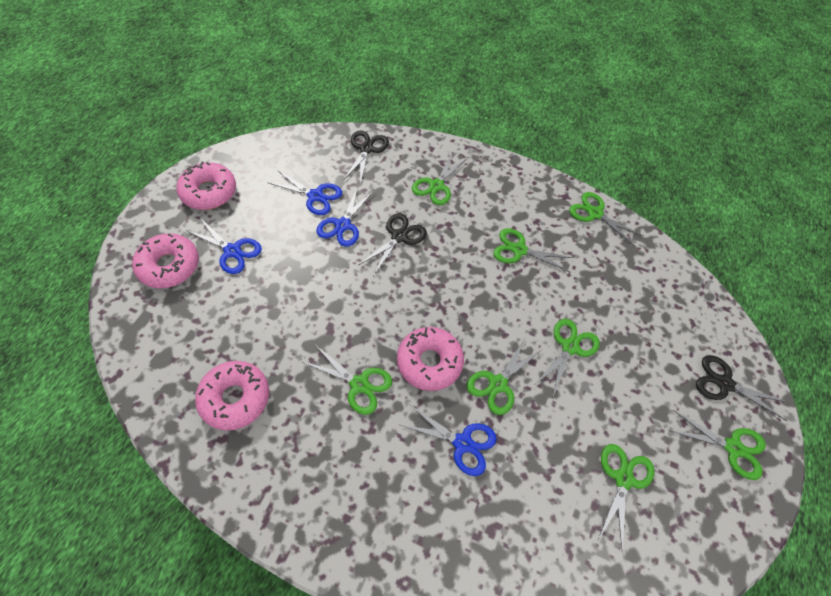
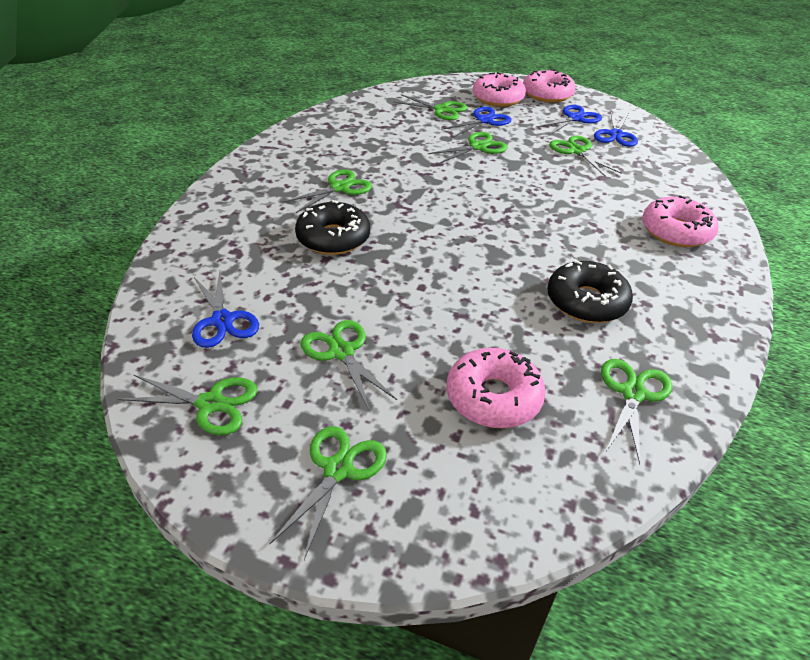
black donut: 0 -> 2
black scissors: 3 -> 0

